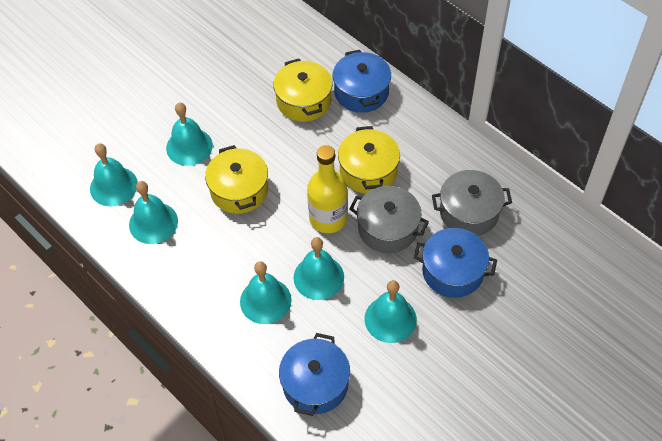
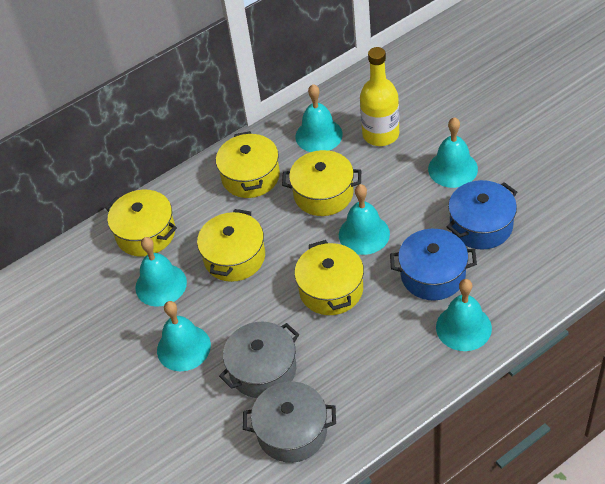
blue pot: 3 -> 2
yellow pot: 3 -> 5

